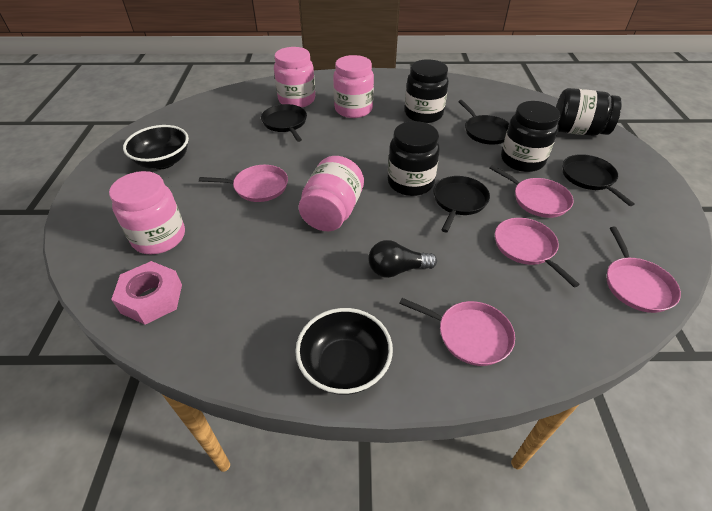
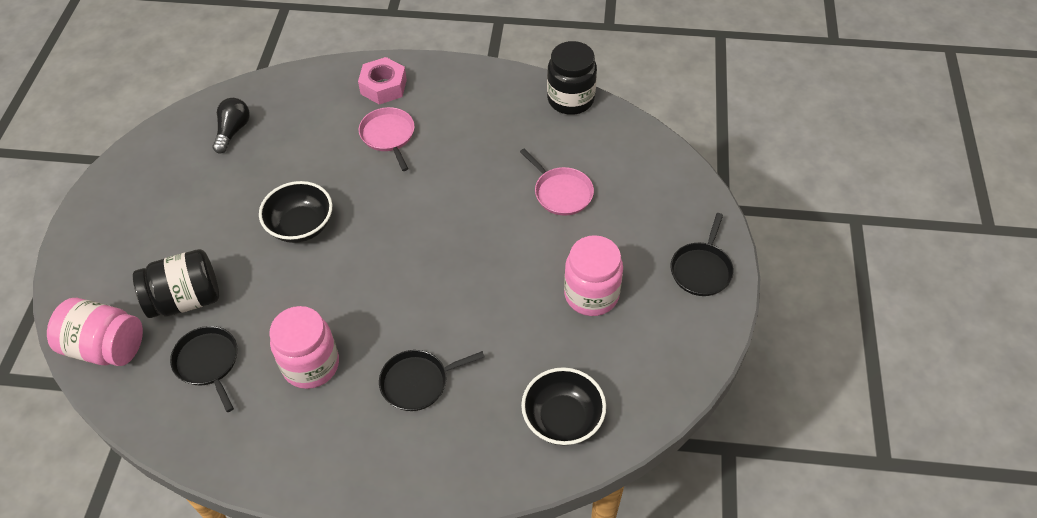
black jar: 4 -> 2
black pan: 4 -> 3
pink jar: 4 -> 3
pink pan: 5 -> 2

